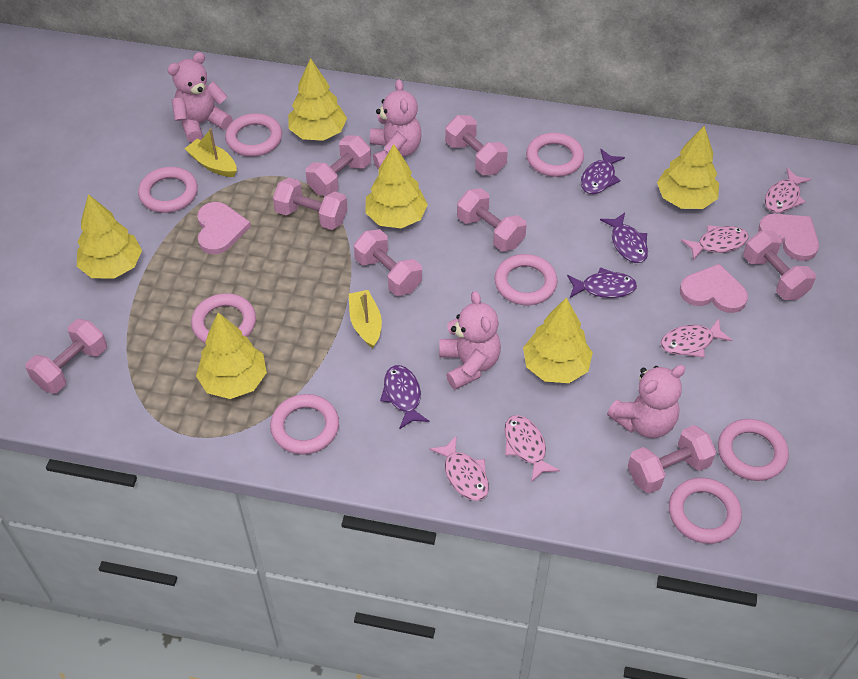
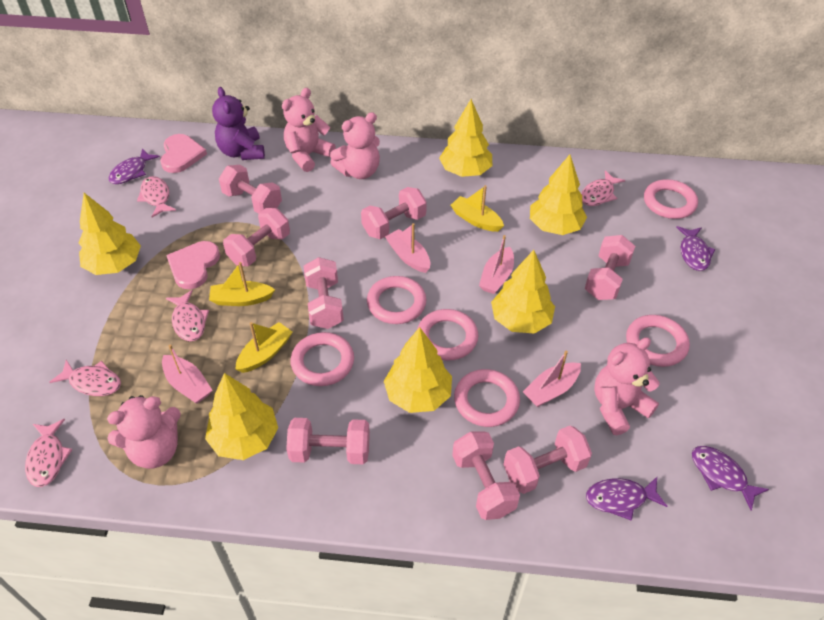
pink boat: 0 -> 4
pink heart: 3 -> 2
pink ring: 8 -> 6
purple teddy bear: 0 -> 1
yellow boat: 2 -> 3

